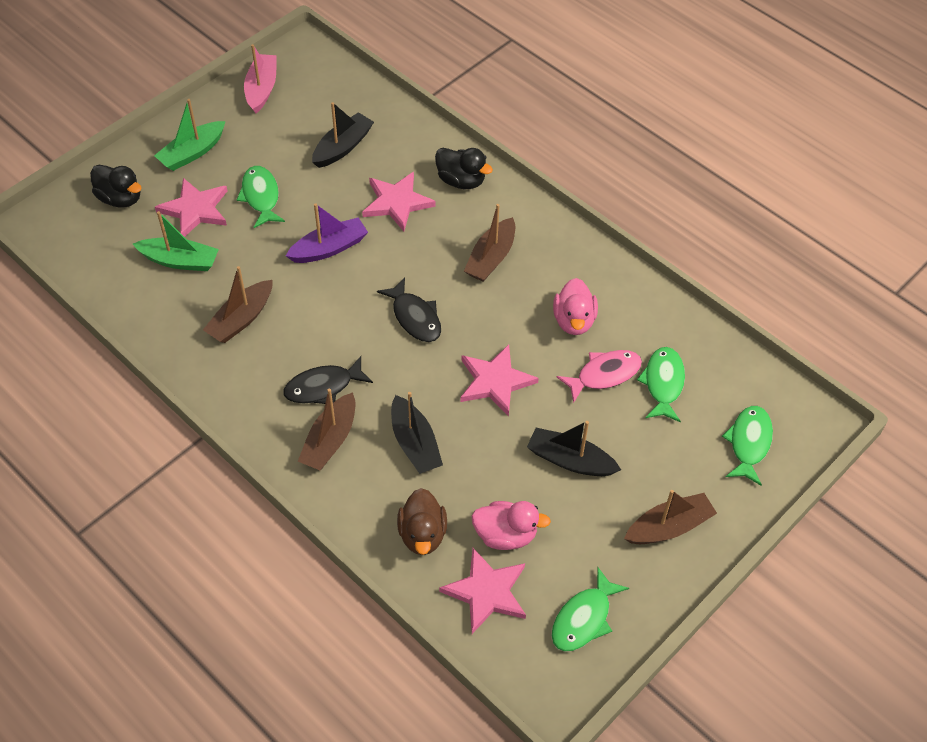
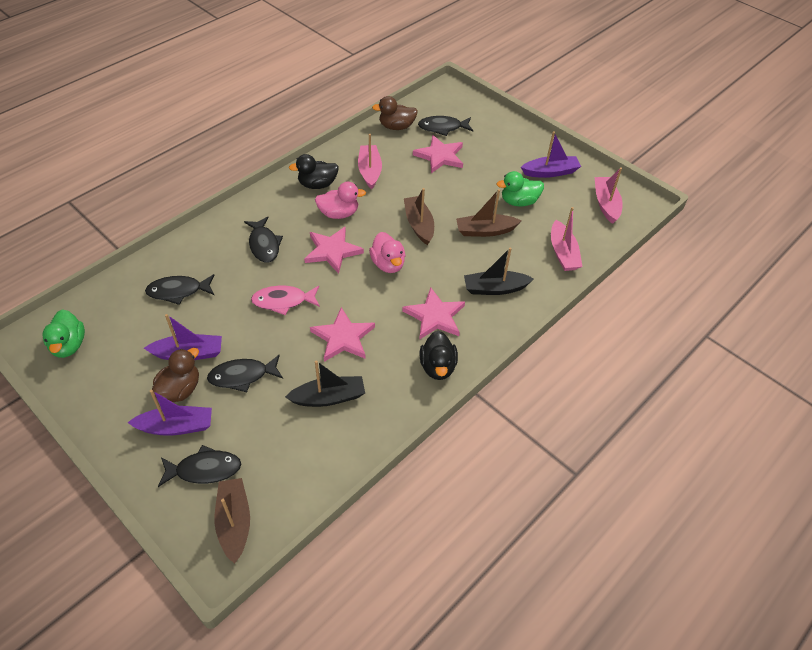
black boat: 3 -> 2
black fish: 2 -> 5
brown boat: 4 -> 3
brown duck: 1 -> 2
green boat: 2 -> 0
green duck: 0 -> 2
green fish: 4 -> 0
pink boat: 1 -> 3
purple boat: 1 -> 3

